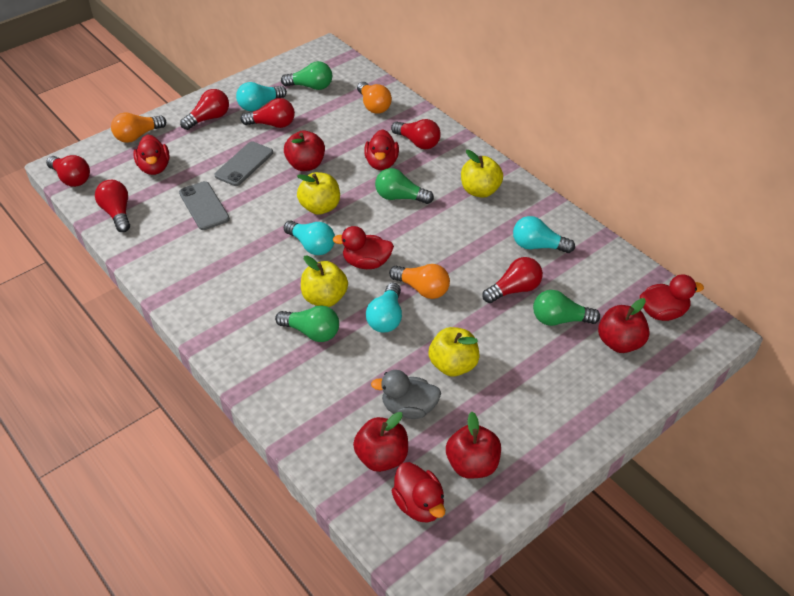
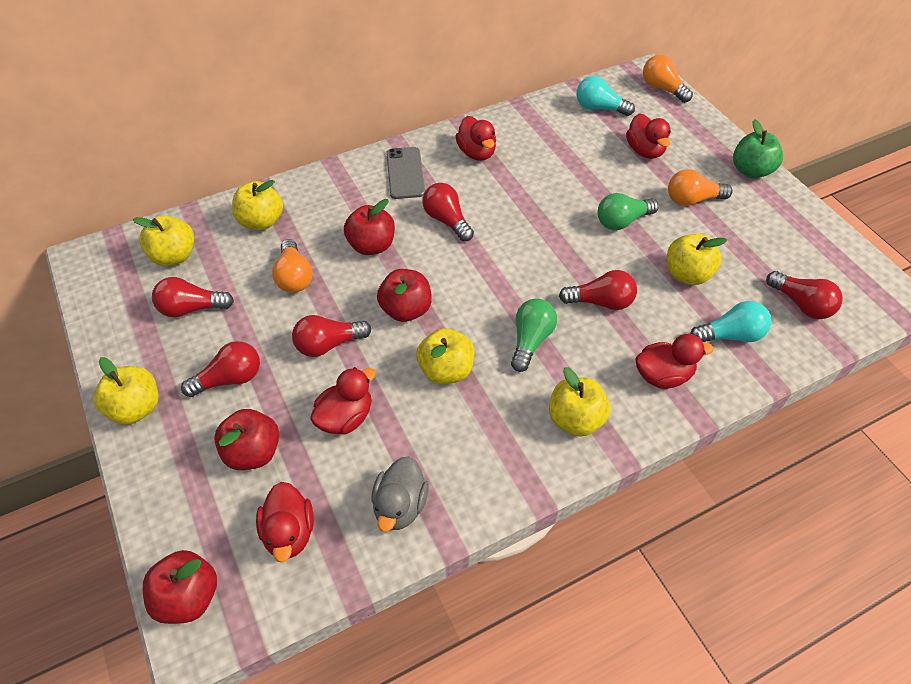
green apple: 0 -> 1
green light bulb: 4 -> 2
grey phone: 2 -> 1
turquoise light bulb: 4 -> 2
yellow apple: 4 -> 6

